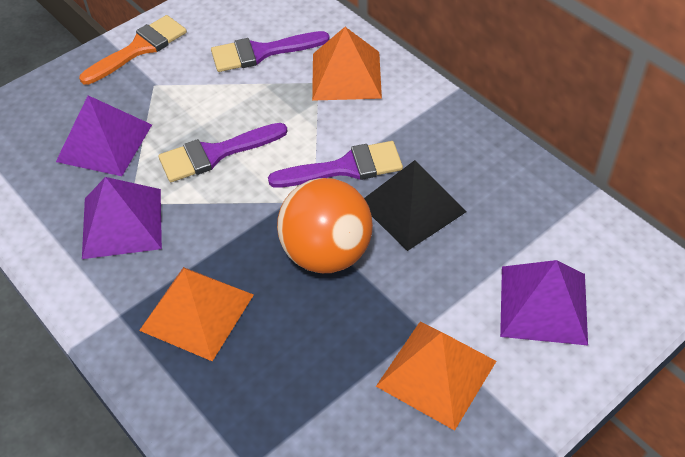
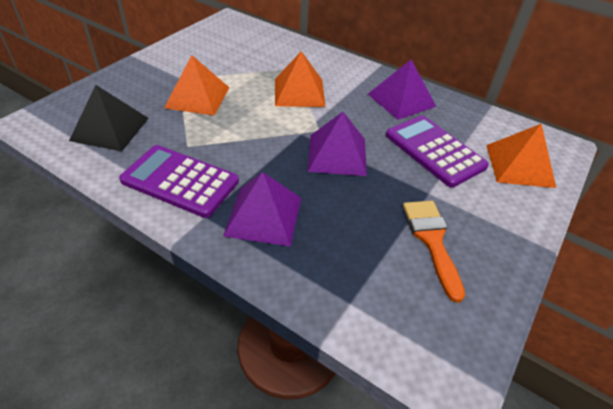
orange ball: 1 -> 0
purple brush: 3 -> 0
purple calculator: 0 -> 2

